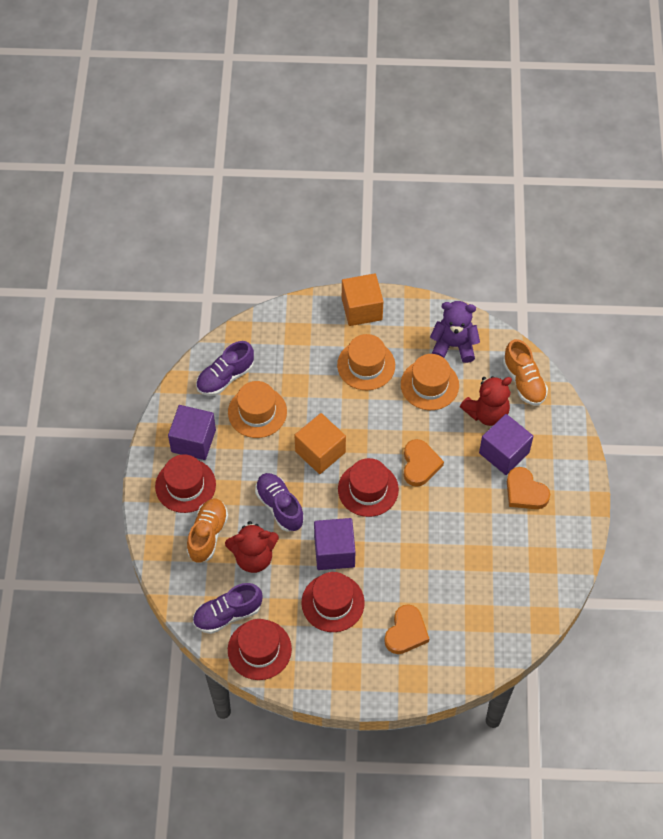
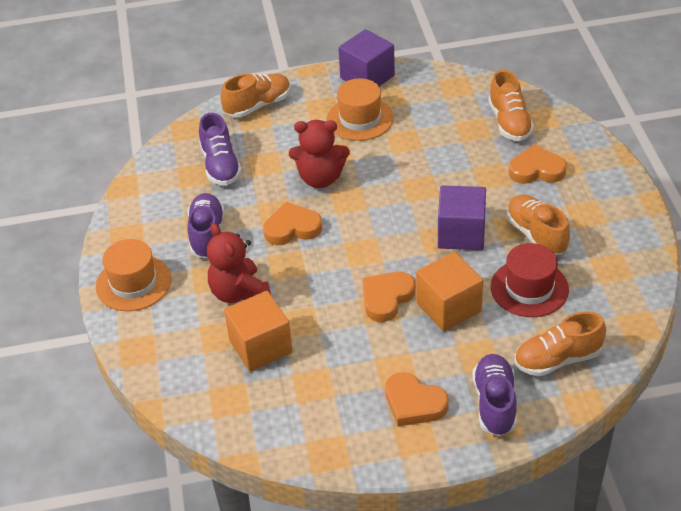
orange hat: 3 -> 2
orange heart: 3 -> 4
orange shoe: 2 -> 4
purple cube: 3 -> 2
purple teddy bear: 1 -> 0
red hat: 4 -> 1

